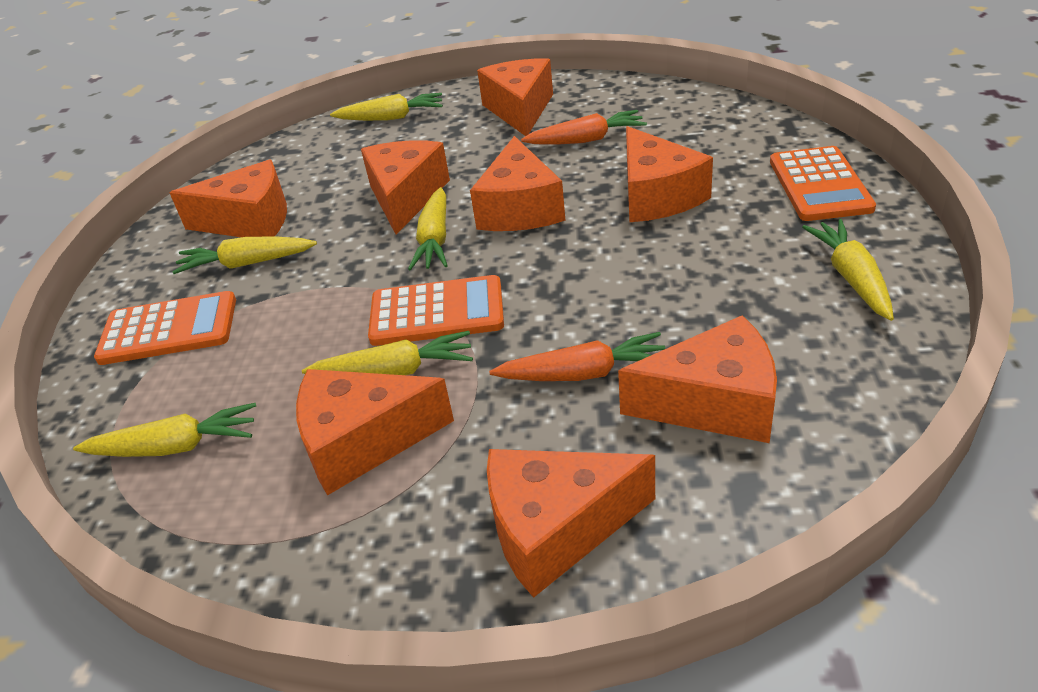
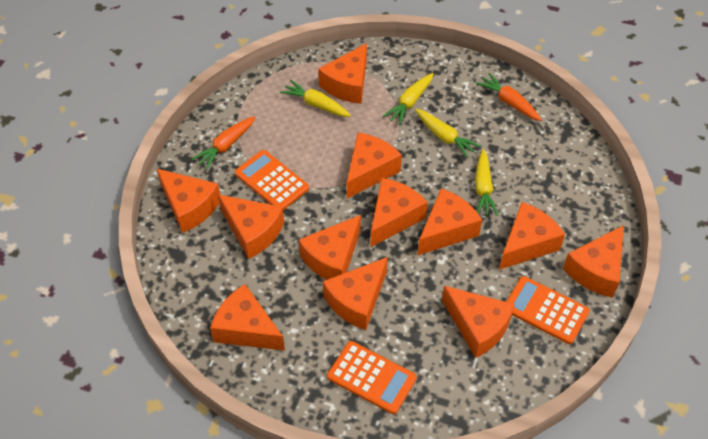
orange cheese: 8 -> 12
yellow carrot: 6 -> 4

